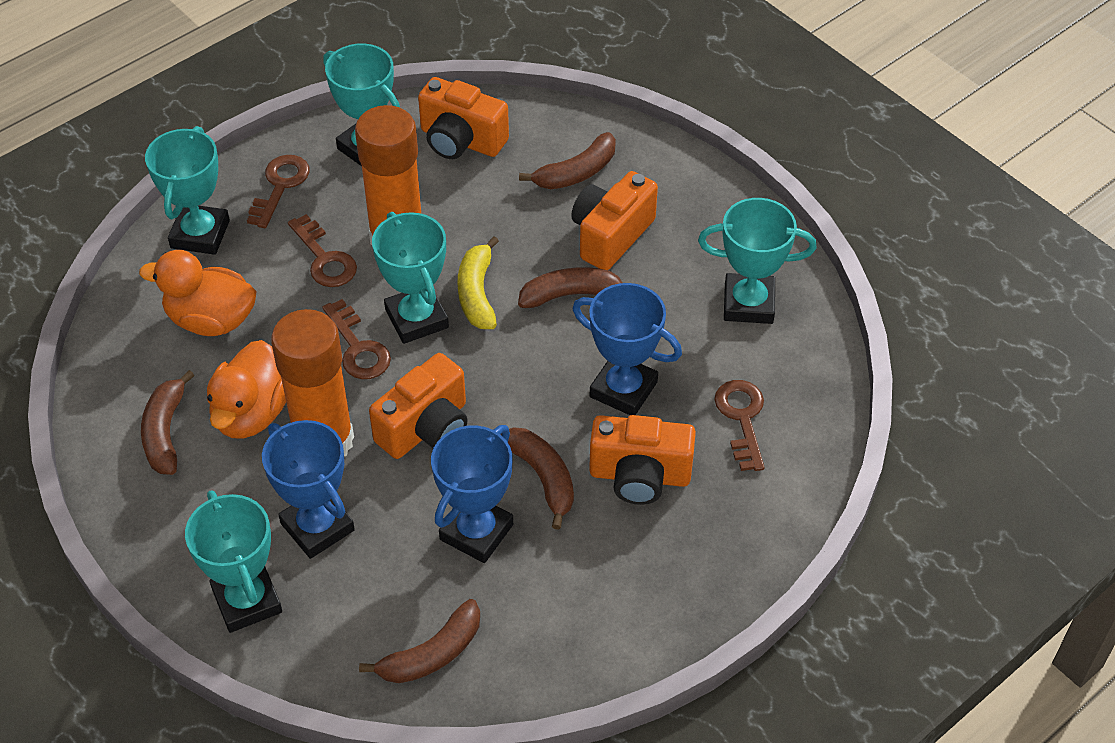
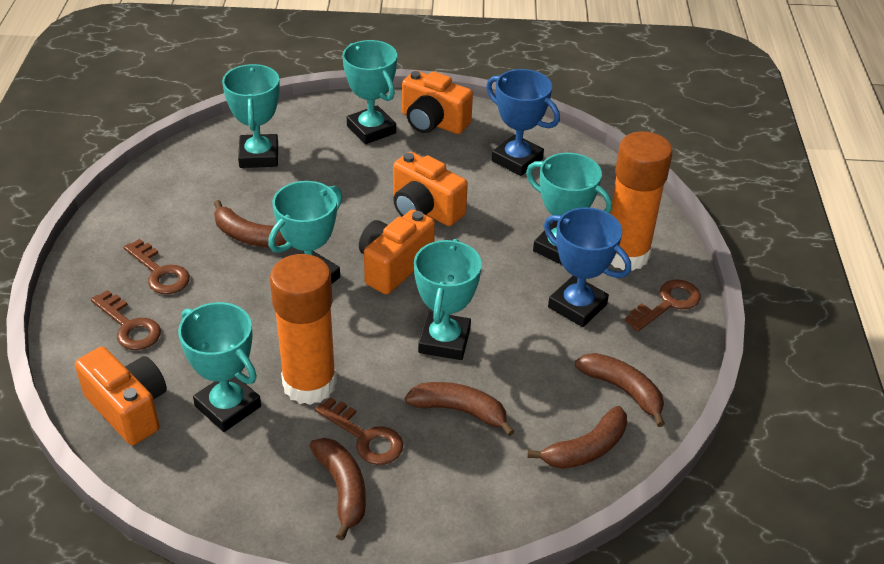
blue trophy: 3 -> 2
orange duck: 2 -> 0
turquoise trophy: 5 -> 6
yellow banana: 1 -> 0

